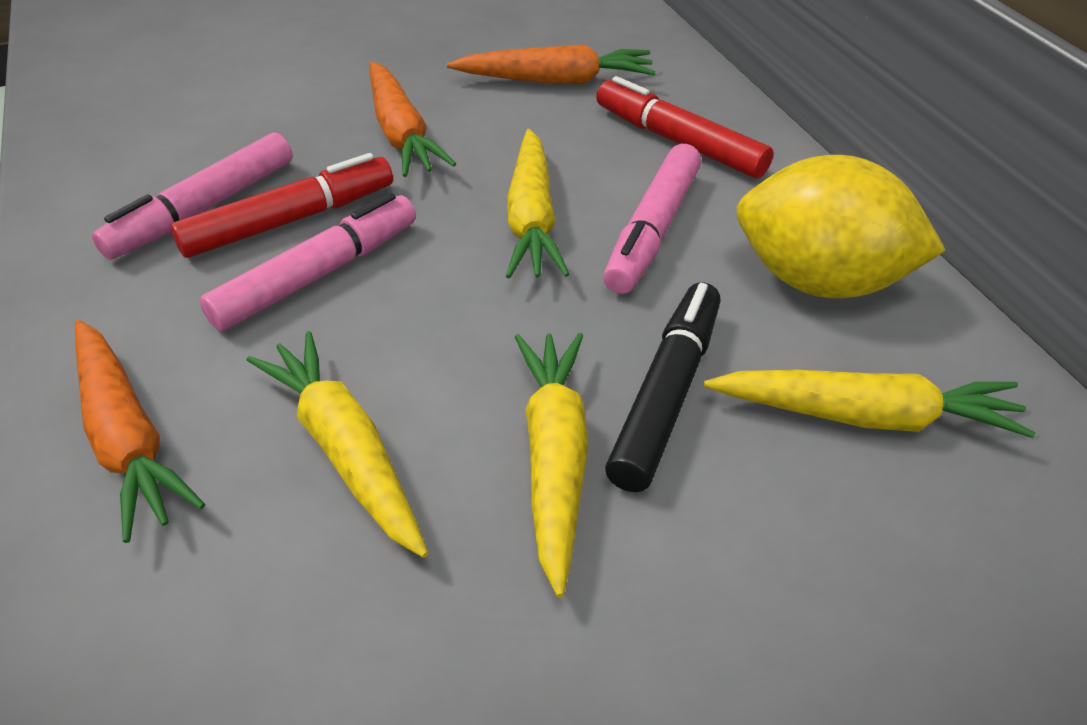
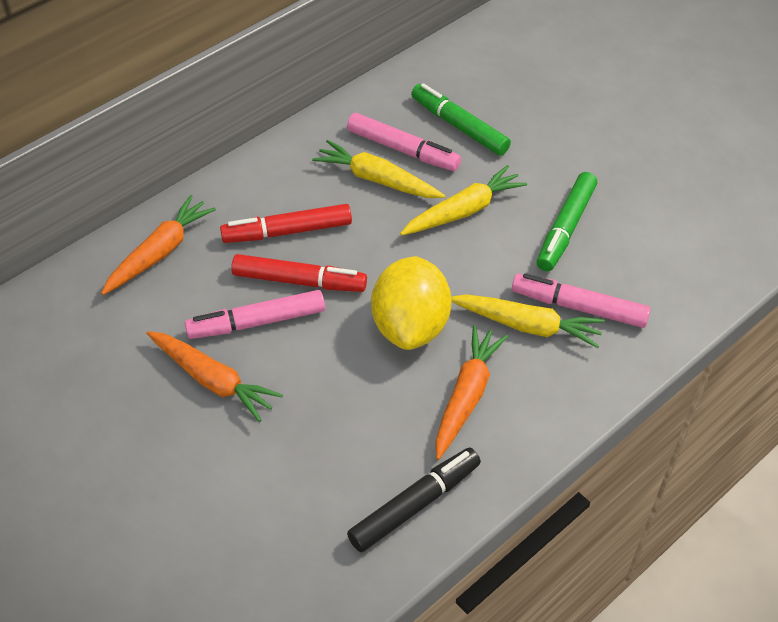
green marker: 0 -> 2
yellow carrot: 4 -> 3

